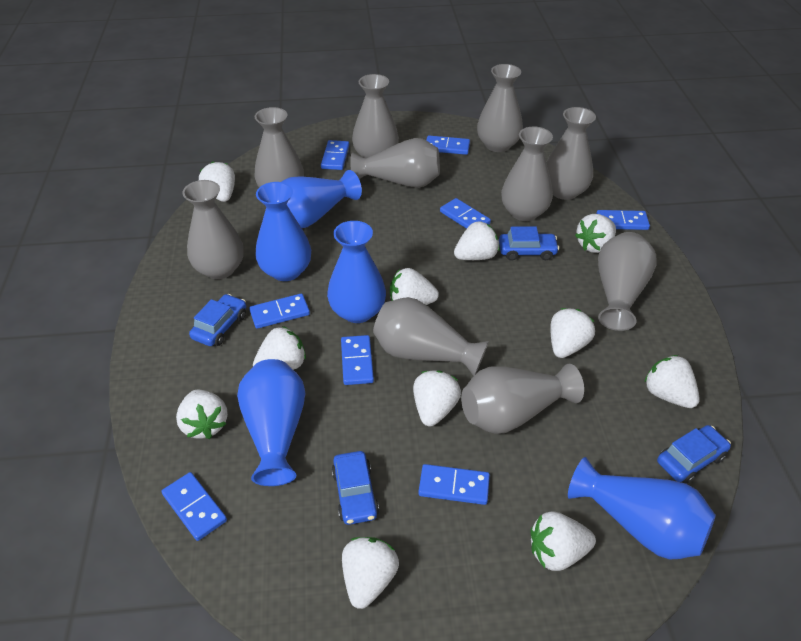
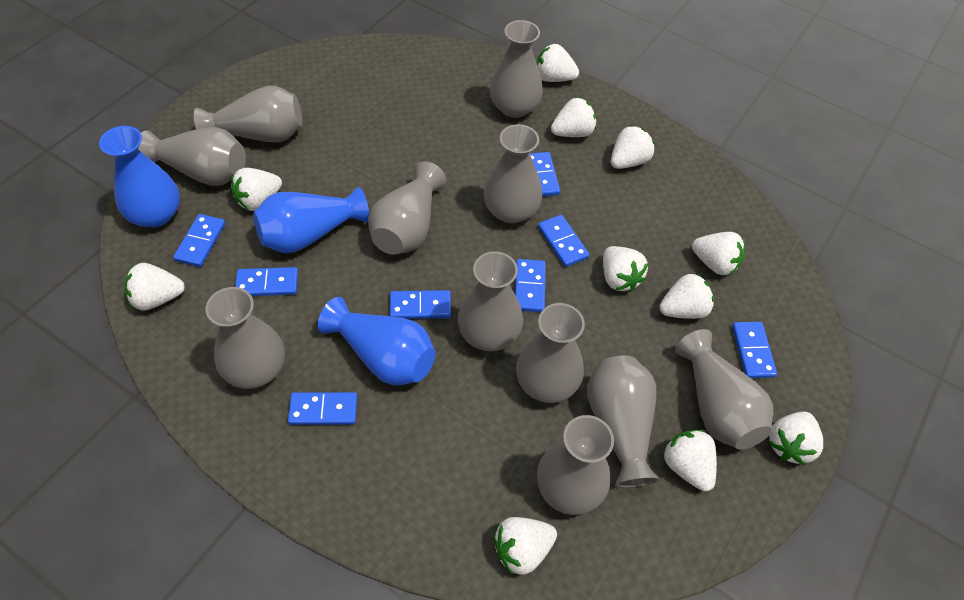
blue car: 4 -> 0
blue vase: 5 -> 3
grey vase: 10 -> 11

